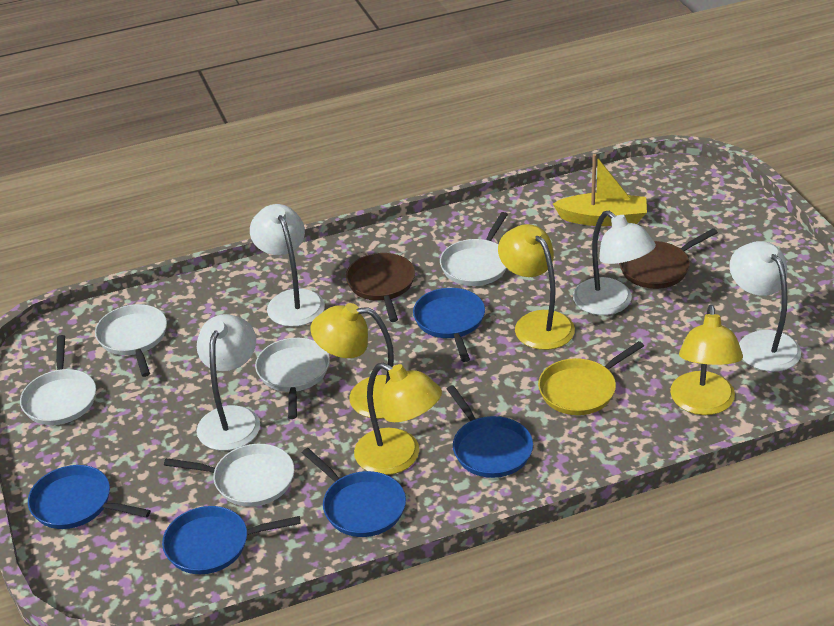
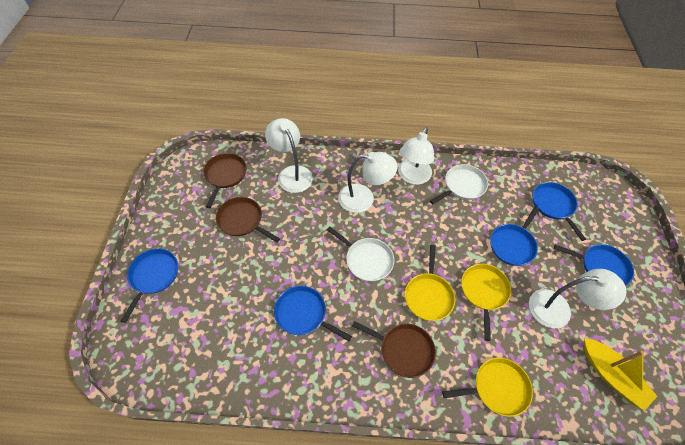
brown pan: 2 -> 3
white pan: 5 -> 2
yellow lamp: 4 -> 0
yellow pan: 1 -> 3

